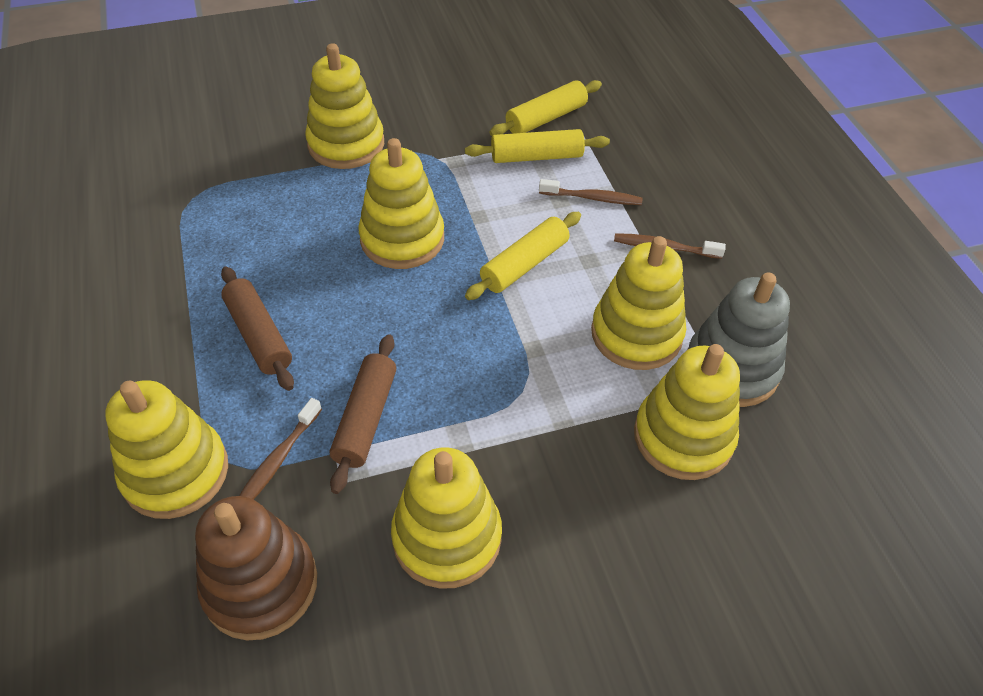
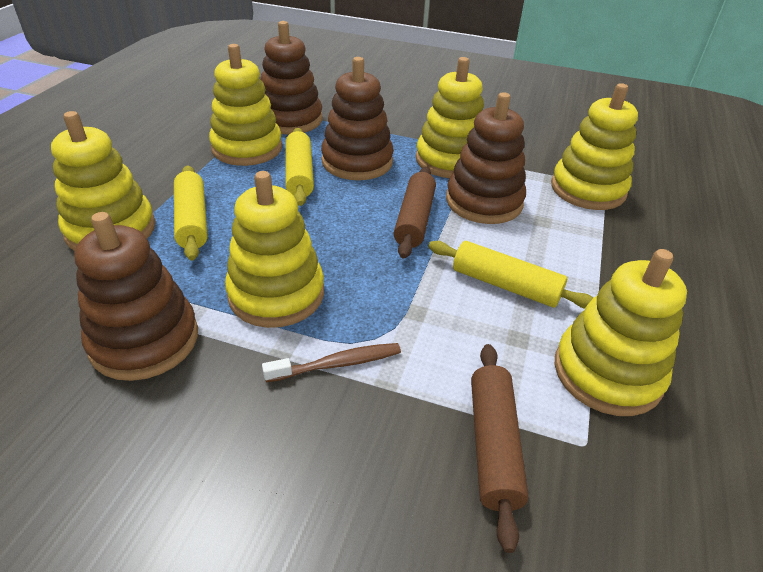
brown stacking toy: 1 -> 4
brown toothbrush: 3 -> 1
grey stacking toy: 1 -> 0

